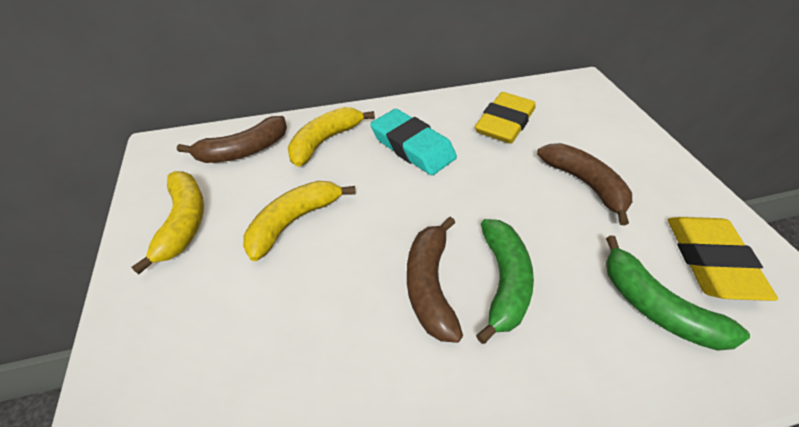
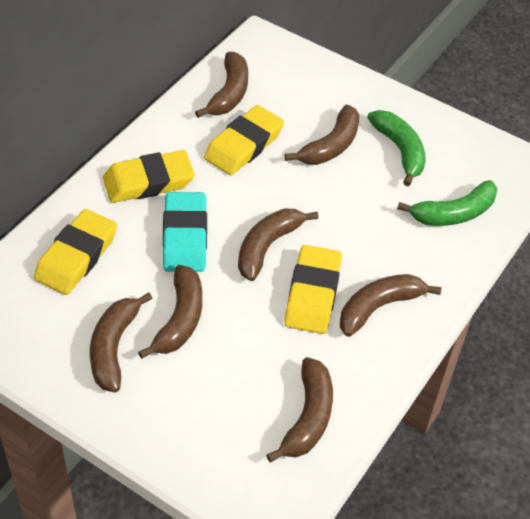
brown banana: 3 -> 7
yellow banana: 3 -> 0
yellow eraser: 2 -> 4

